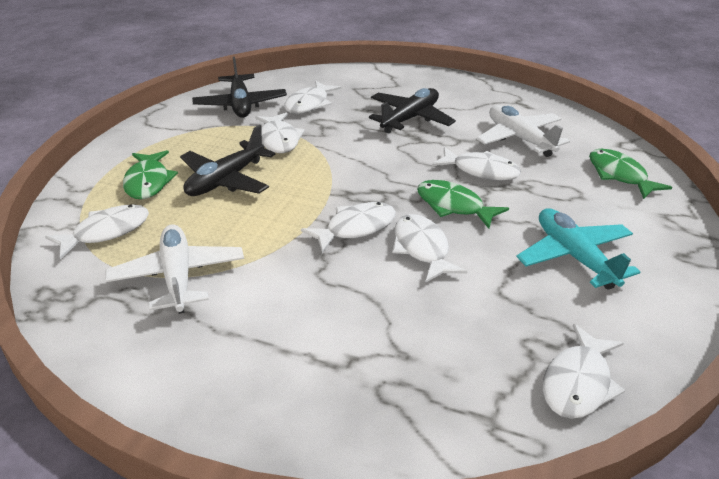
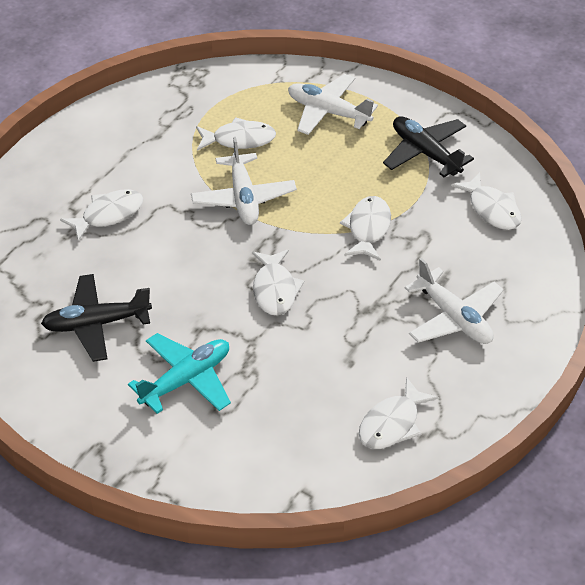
black plane: 3 -> 2
green fish: 3 -> 0
white fish: 7 -> 6
white plane: 2 -> 3

